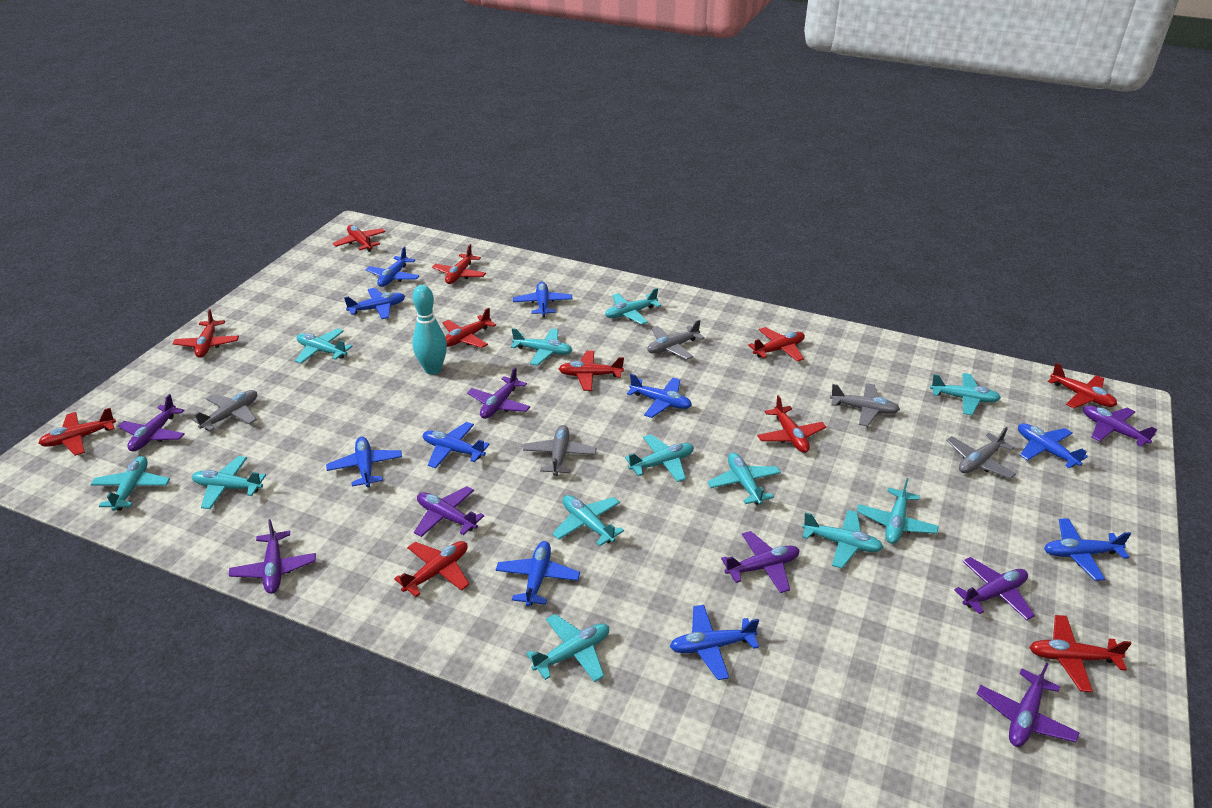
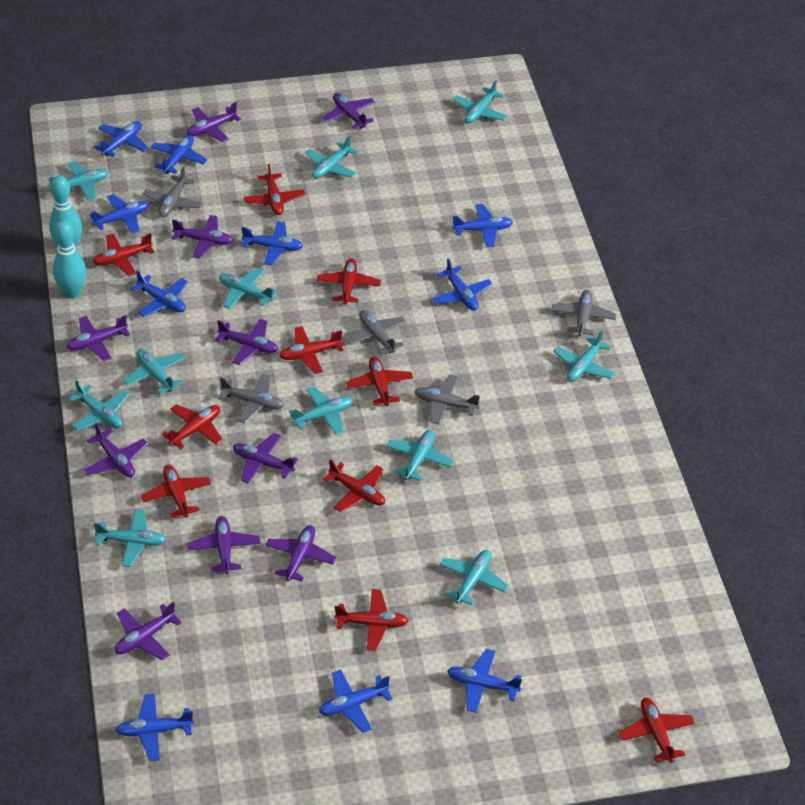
purple plane: 8 -> 10
red plane: 11 -> 10
turquoise bowling pin: 1 -> 2
turquoise plane: 12 -> 11

